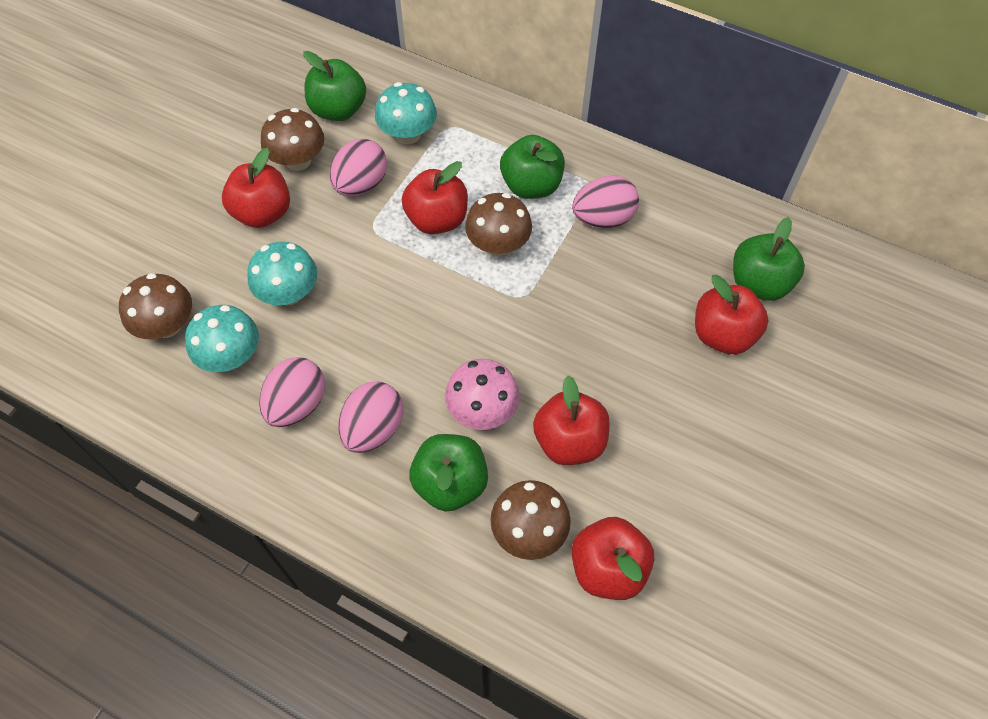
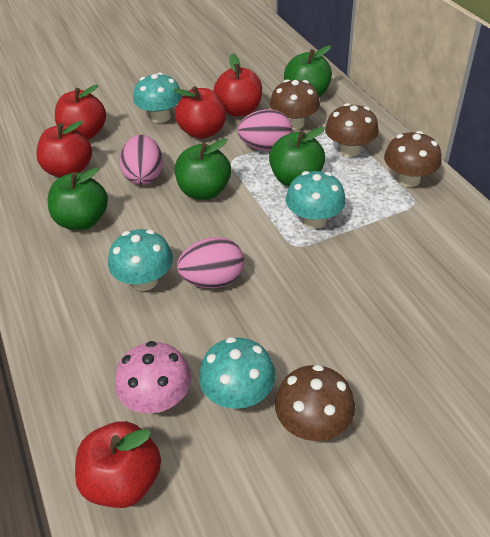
pink egg: 4 -> 3
turquoise mushroom: 3 -> 4

